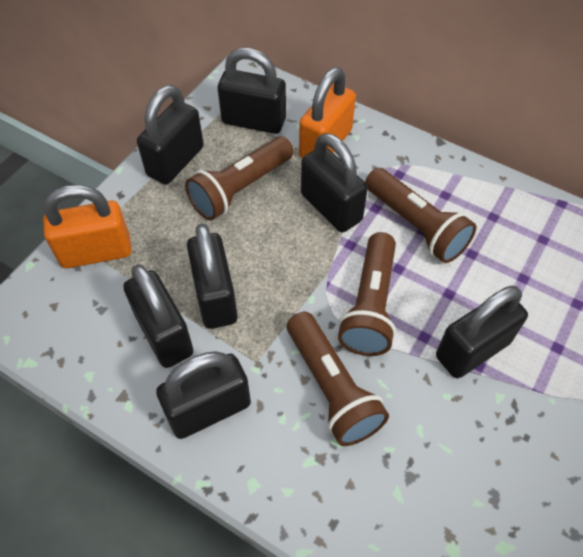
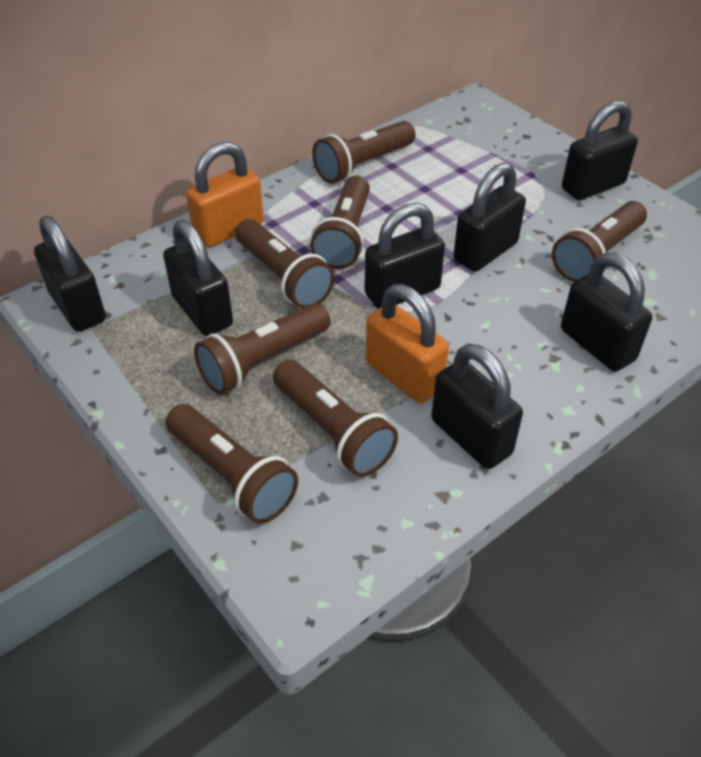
brown flashlight: 4 -> 7

